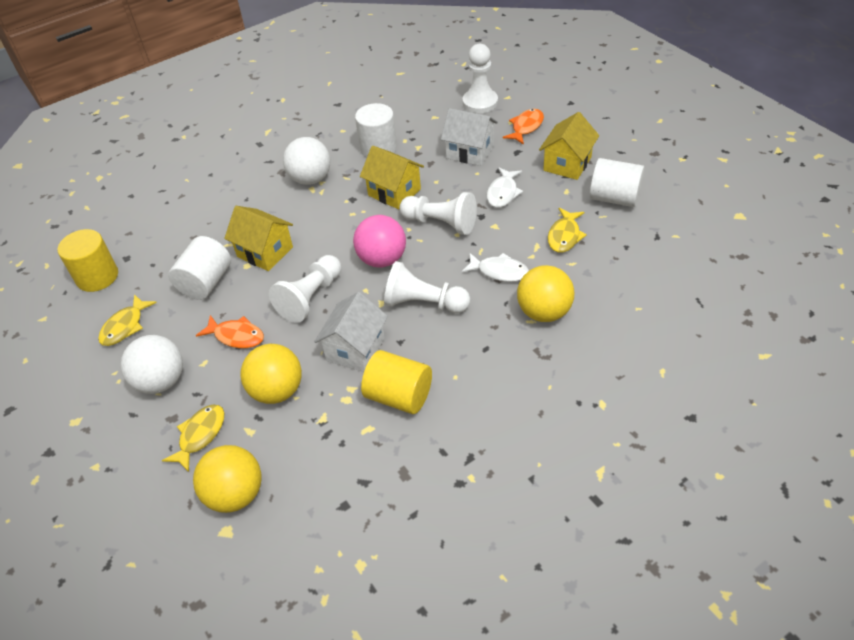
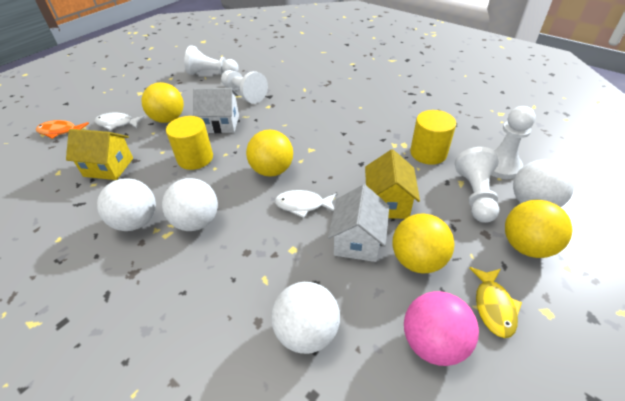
orange fish: 2 -> 1
white ball: 2 -> 4
white cylinder: 3 -> 0
yellow ball: 3 -> 4
yellow fish: 3 -> 1
yellow house: 3 -> 2

